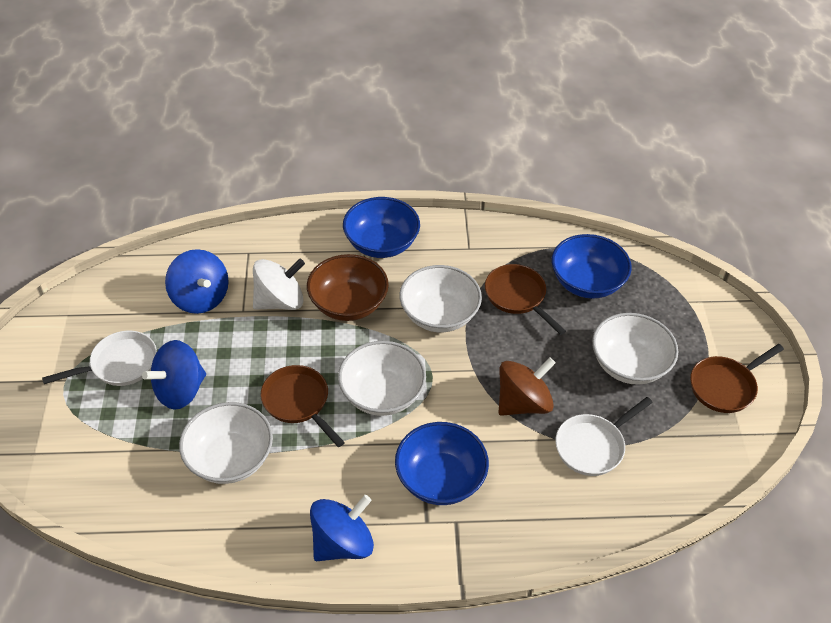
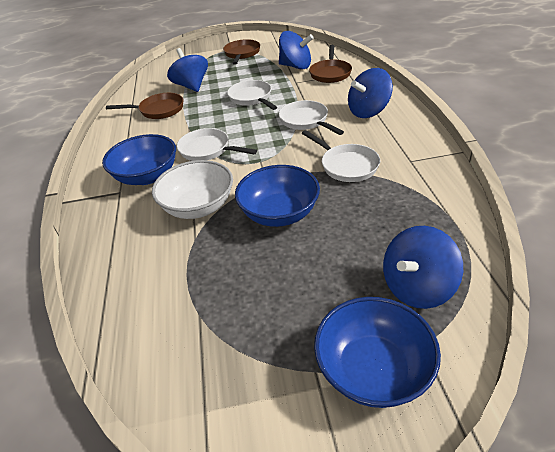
blue spinning top: 3 -> 4
brown bowl: 1 -> 0
brown spinning top: 1 -> 0
white bowl: 4 -> 1
white pan: 2 -> 4
white spinning top: 1 -> 0

